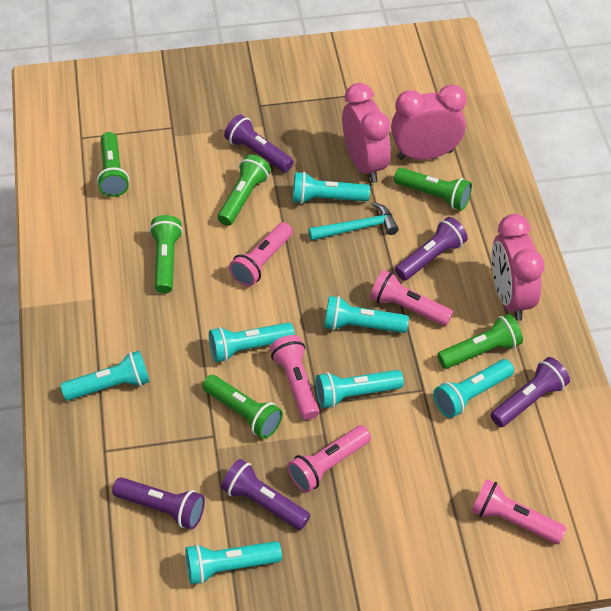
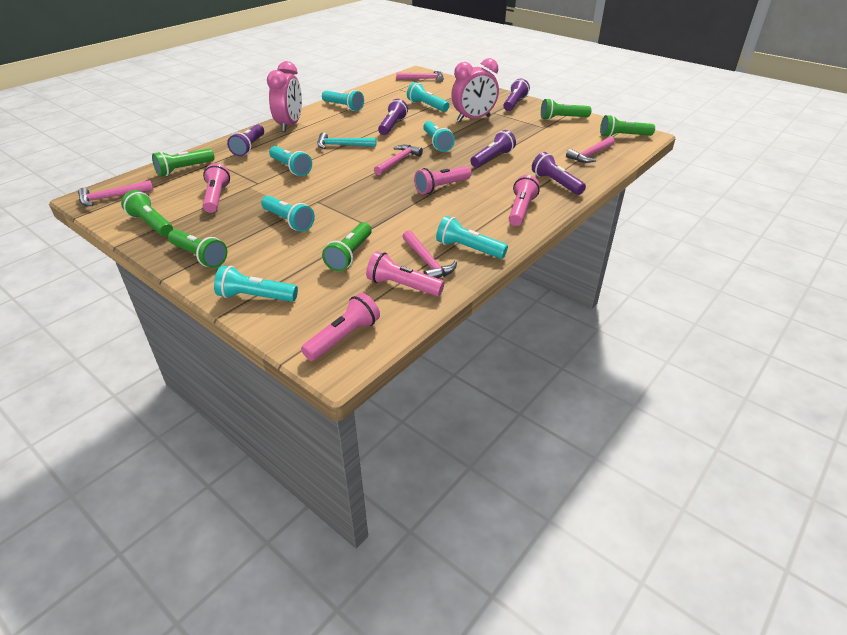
pink clock: 3 -> 2
pink hammer: 0 -> 5

